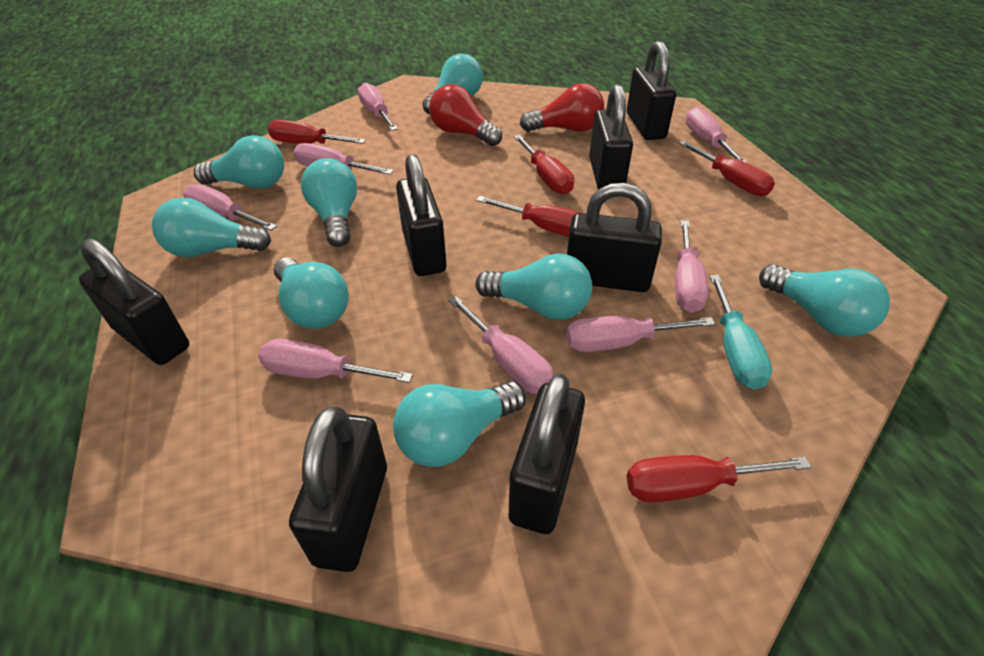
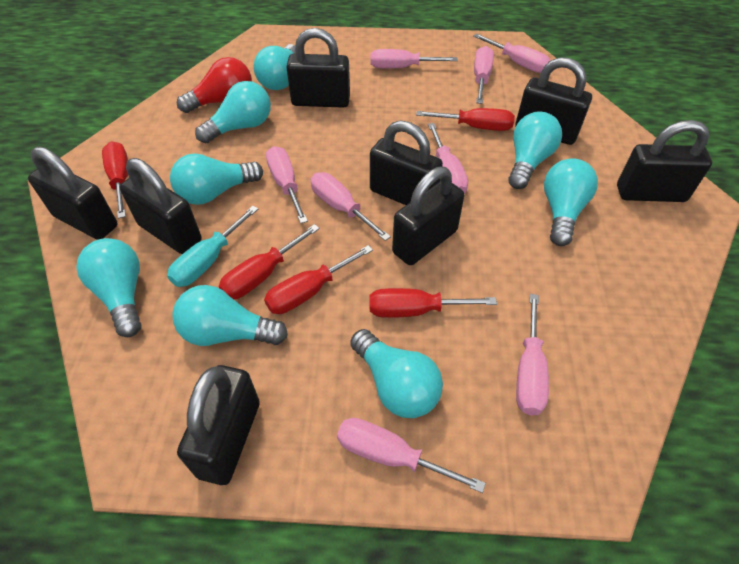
black padlock: 7 -> 8
red light bulb: 2 -> 1

